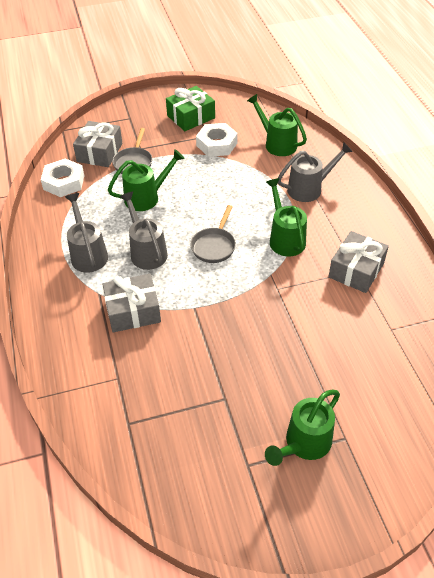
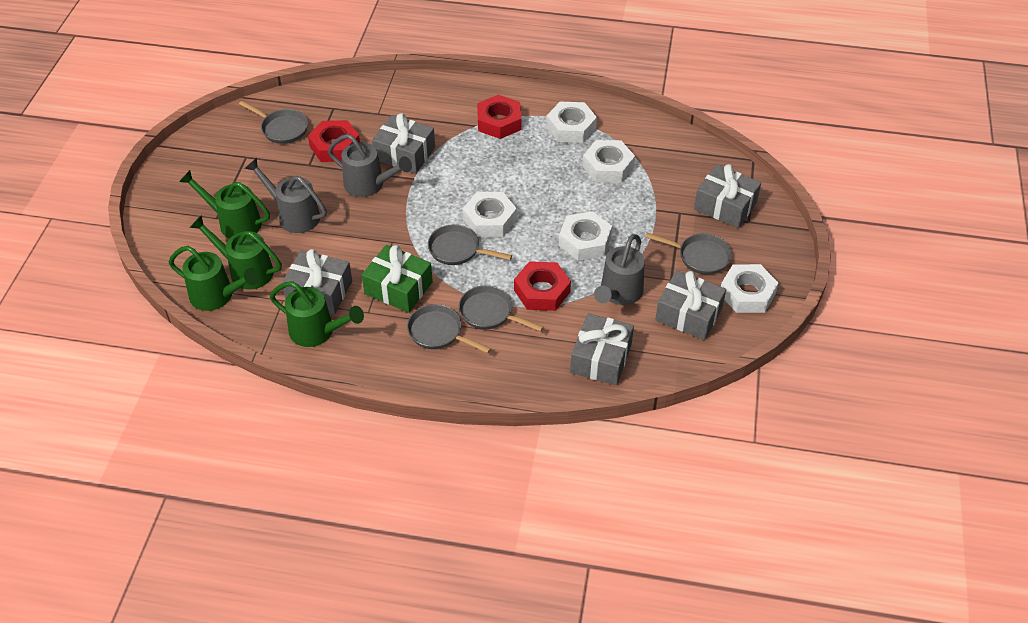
grey gift: 3 -> 5
grey pan: 2 -> 5
red nut: 0 -> 3
white nut: 2 -> 5

